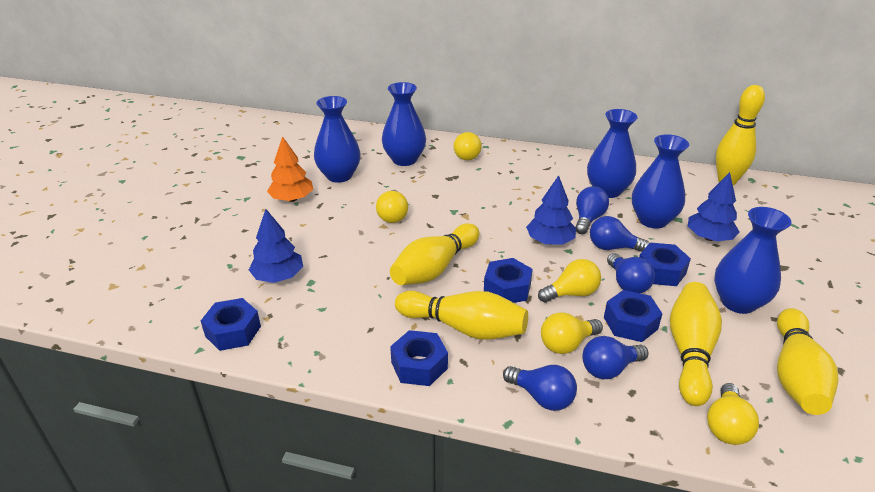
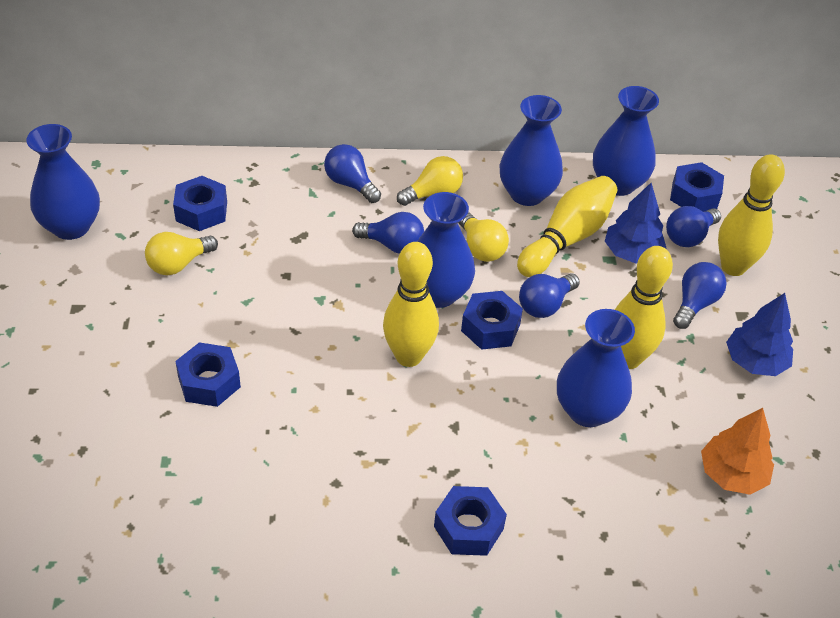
blue tree: 3 -> 2
yellow bowling pin: 5 -> 4
yellow light bulb: 5 -> 3

